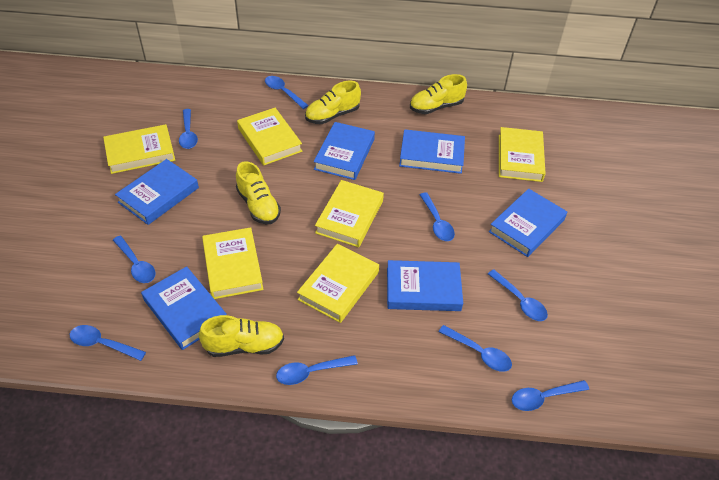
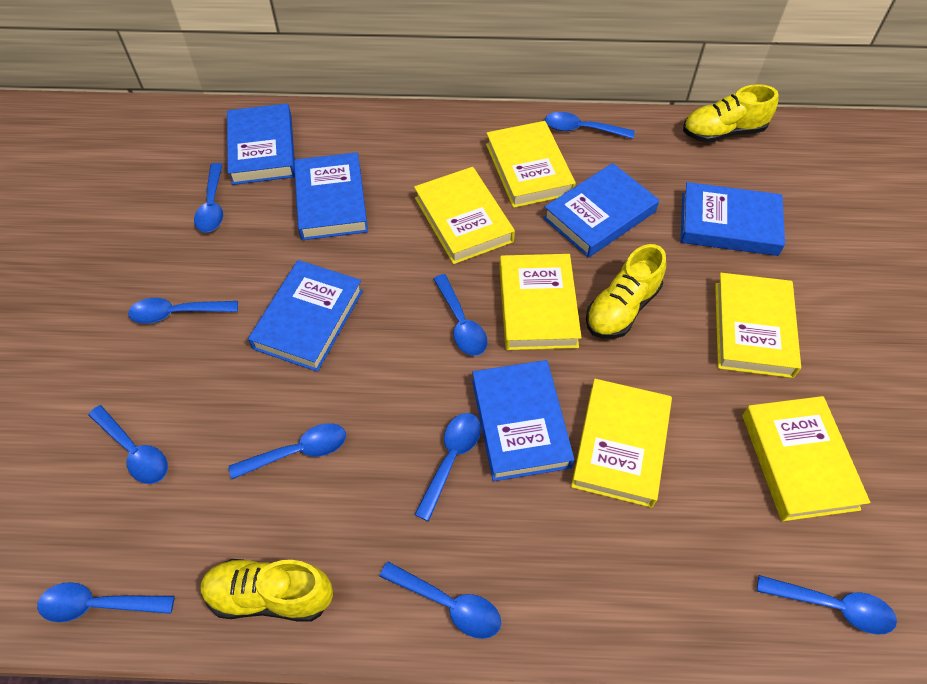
blue spoon: 9 -> 10
yellow shoe: 4 -> 3

